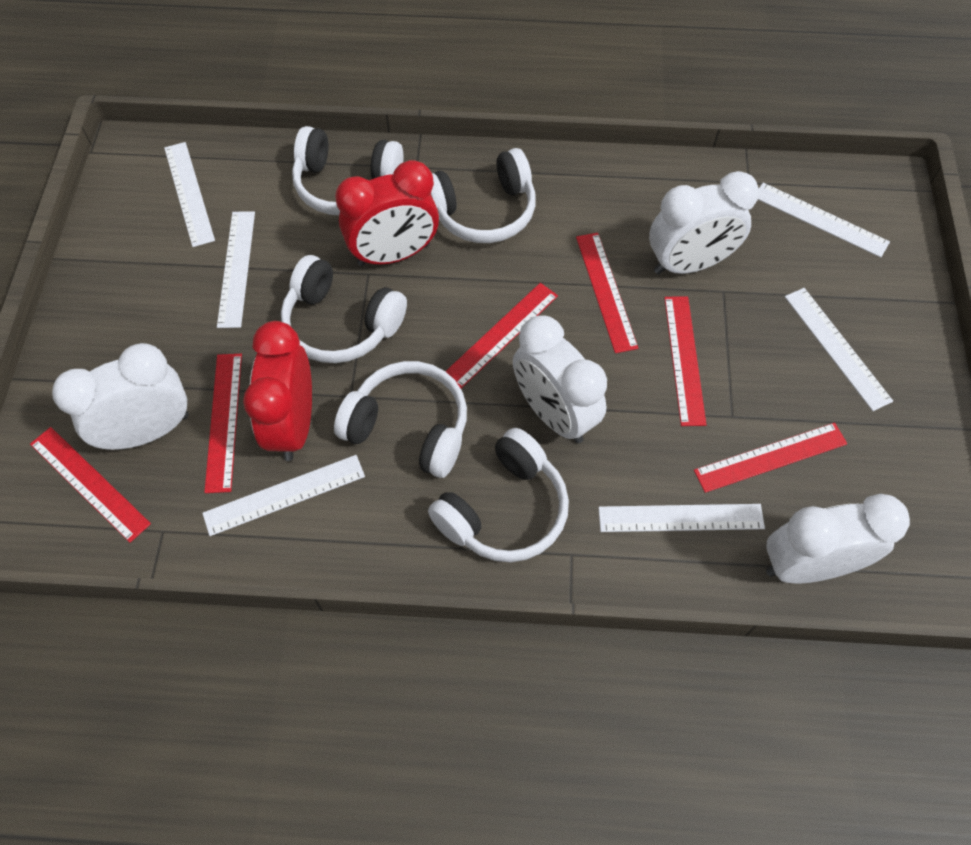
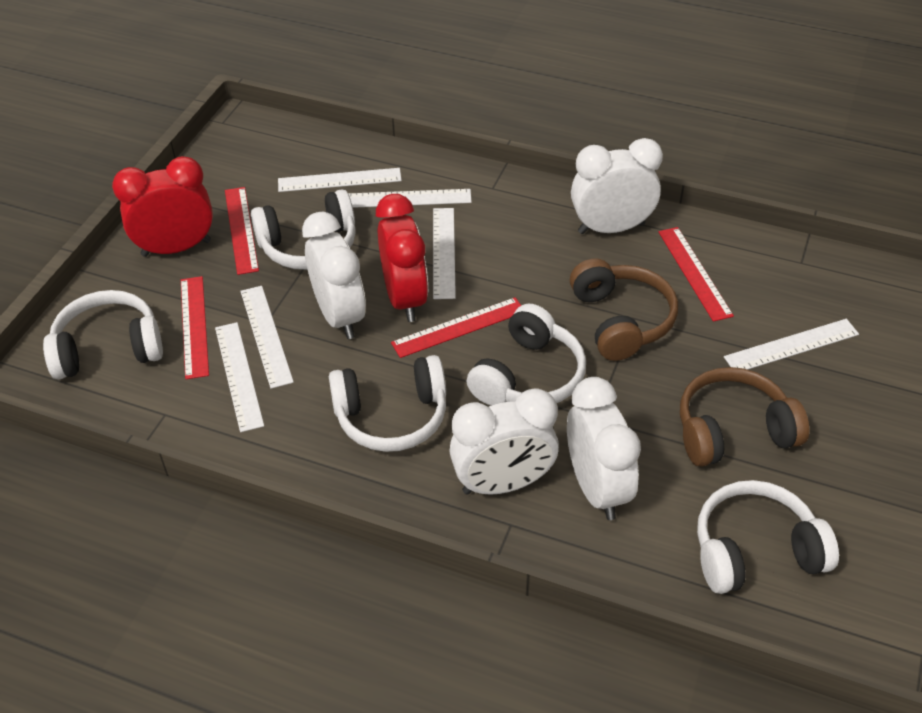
brown headphones: 0 -> 2
red ruler: 6 -> 4

